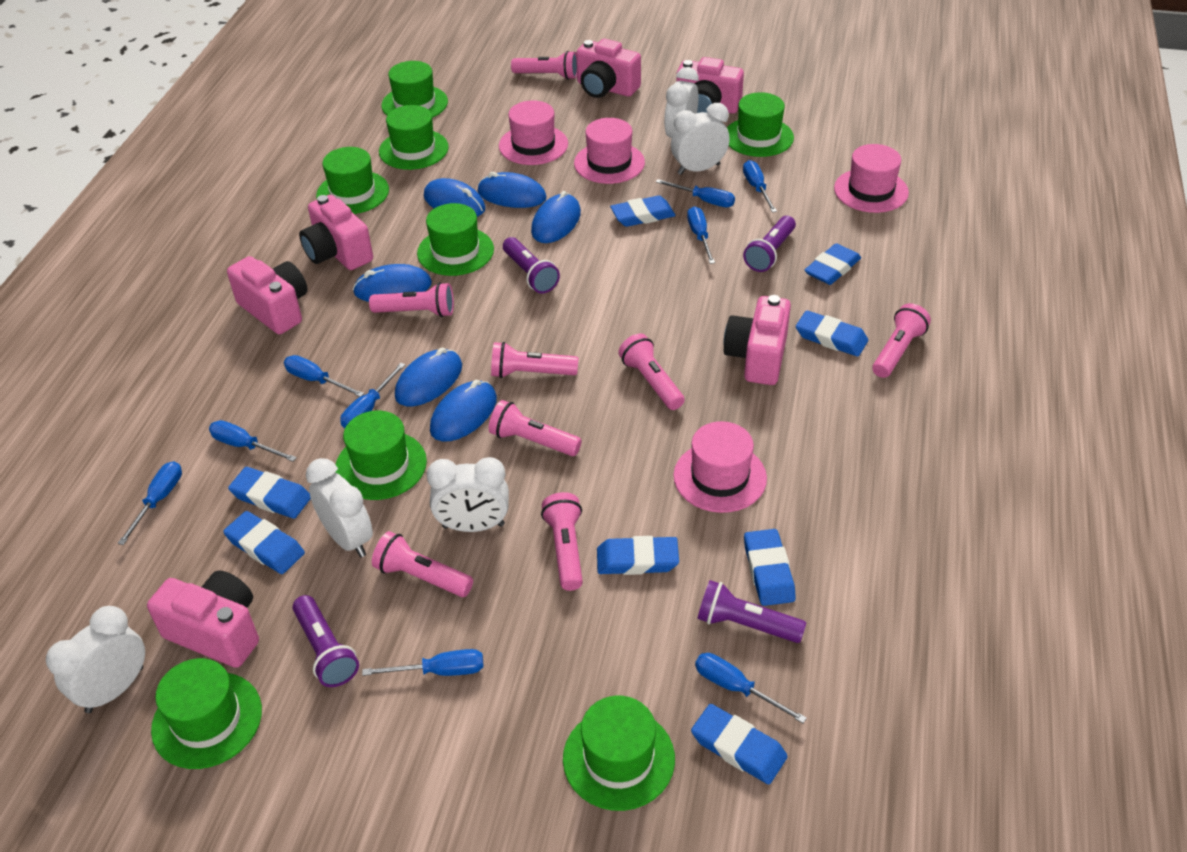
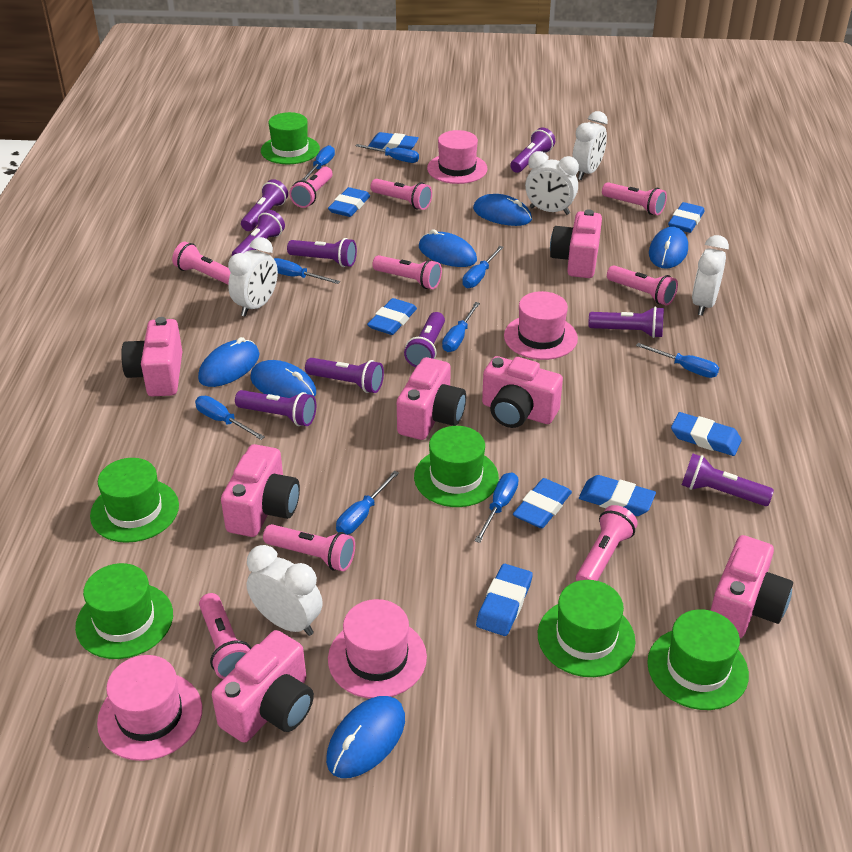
green hat: 8 -> 6
pink camera: 6 -> 7
pink flashlight: 8 -> 9
purple flashlight: 4 -> 9

